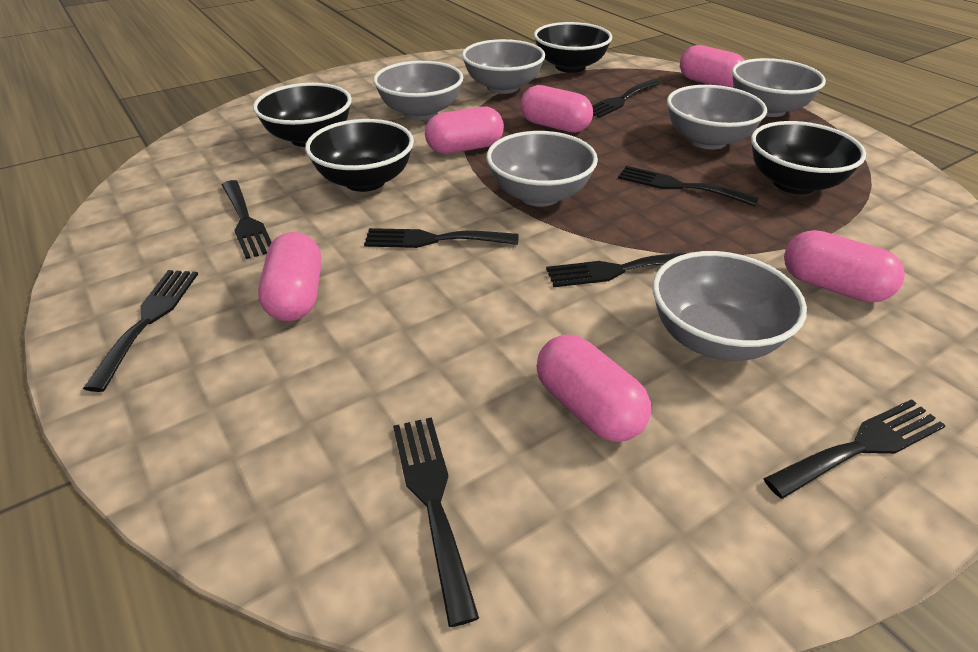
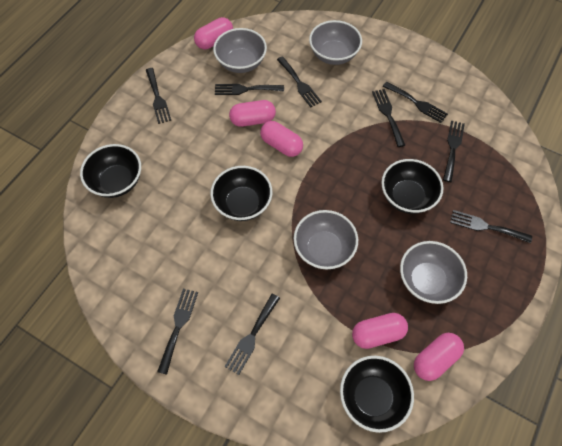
black fork: 8 -> 9
grey bowl: 6 -> 4
pink capsule: 6 -> 5

